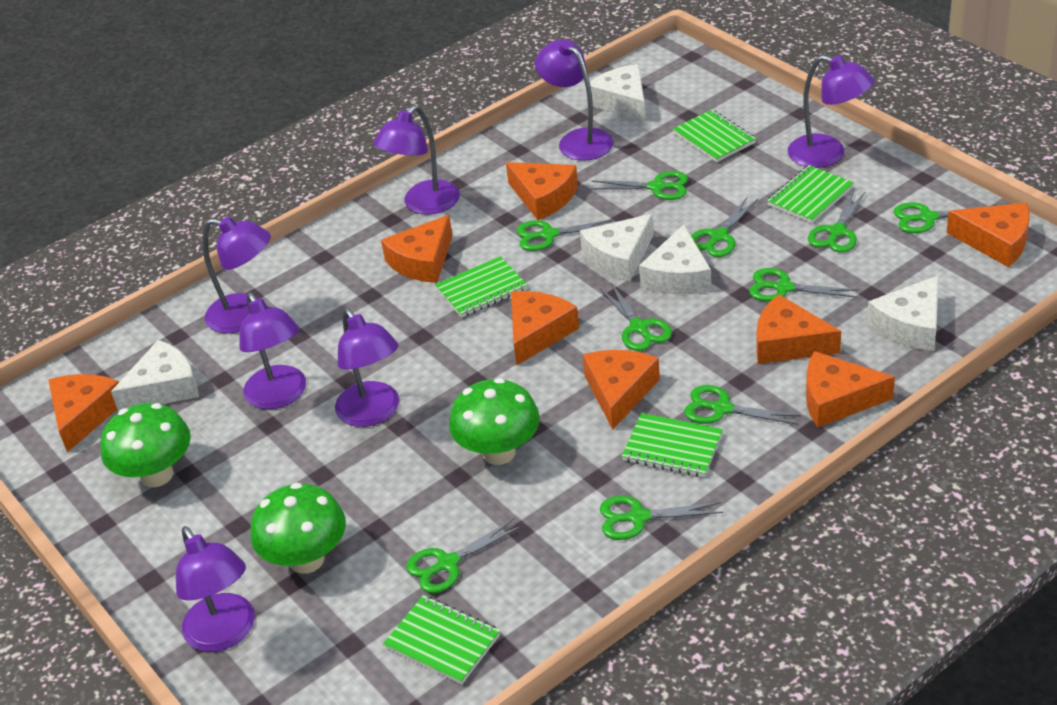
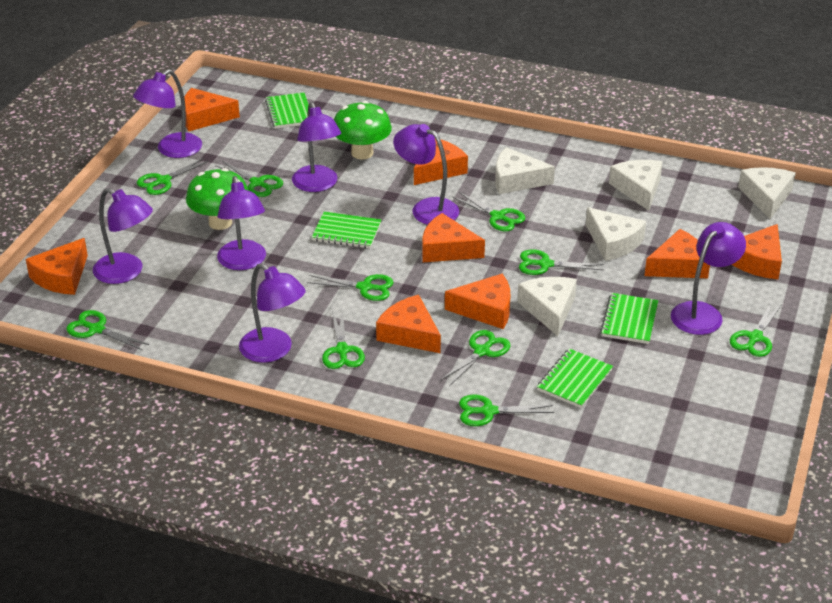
green mushroom: 3 -> 2
green notebook: 5 -> 4

